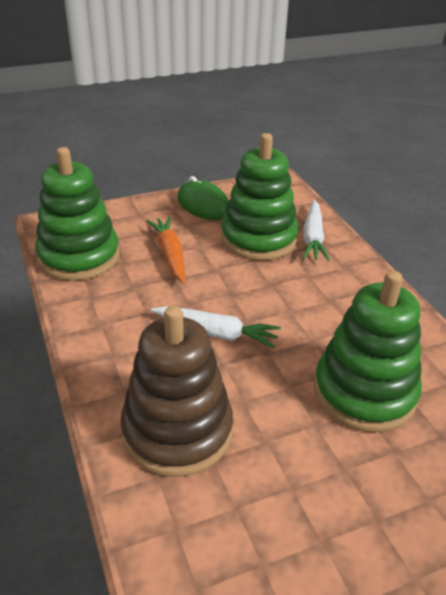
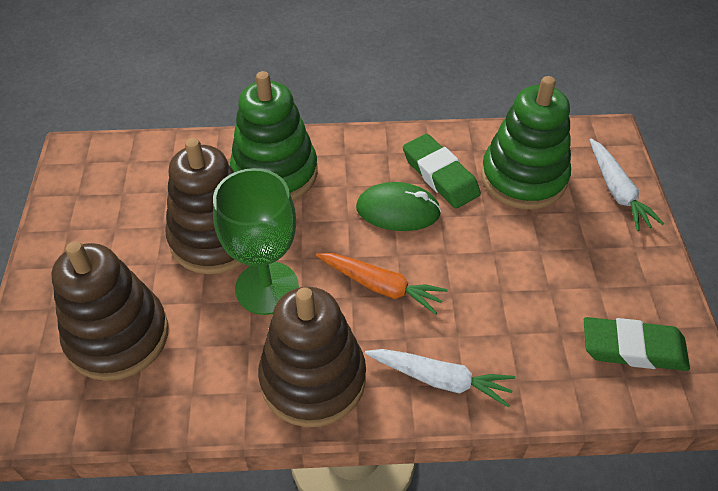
brown stacking toy: 1 -> 3
green eraser: 0 -> 2
green goblet: 0 -> 1
green stacking toy: 3 -> 2

